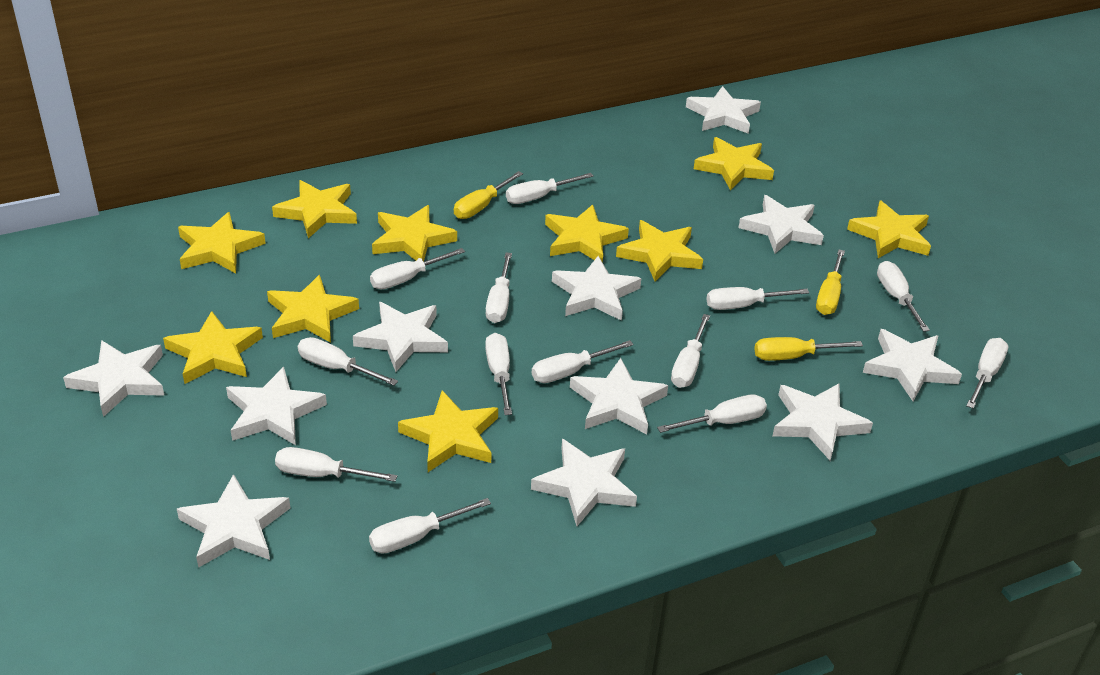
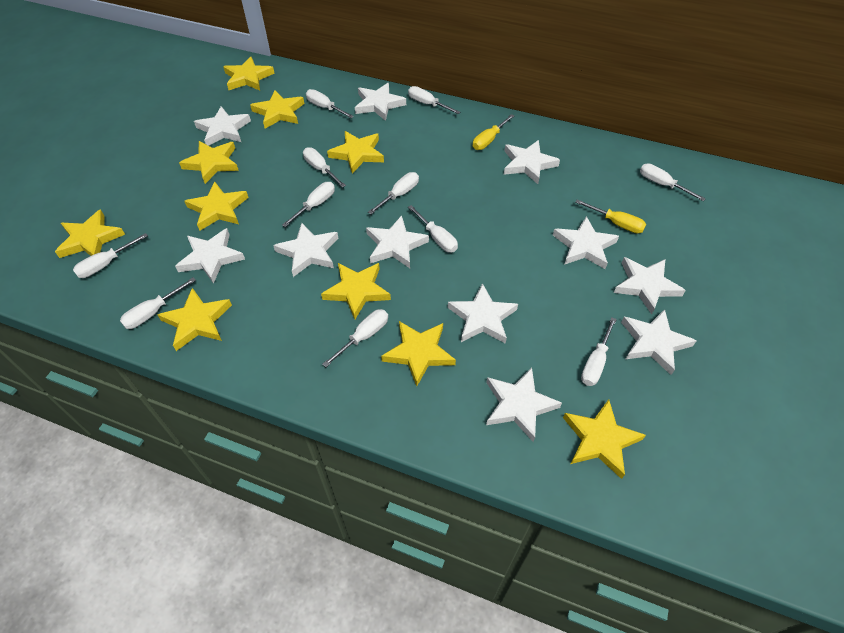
white screwdriver: 13 -> 11
yellow screwdriver: 3 -> 2

